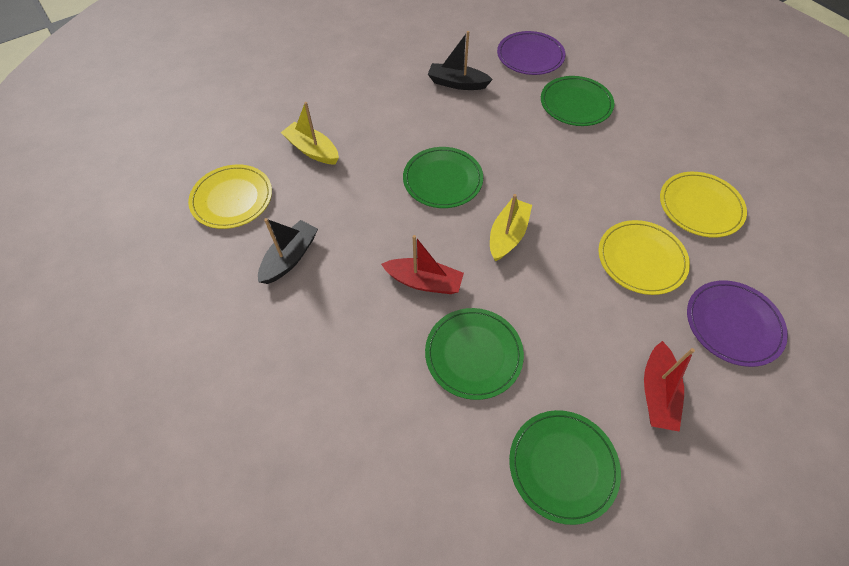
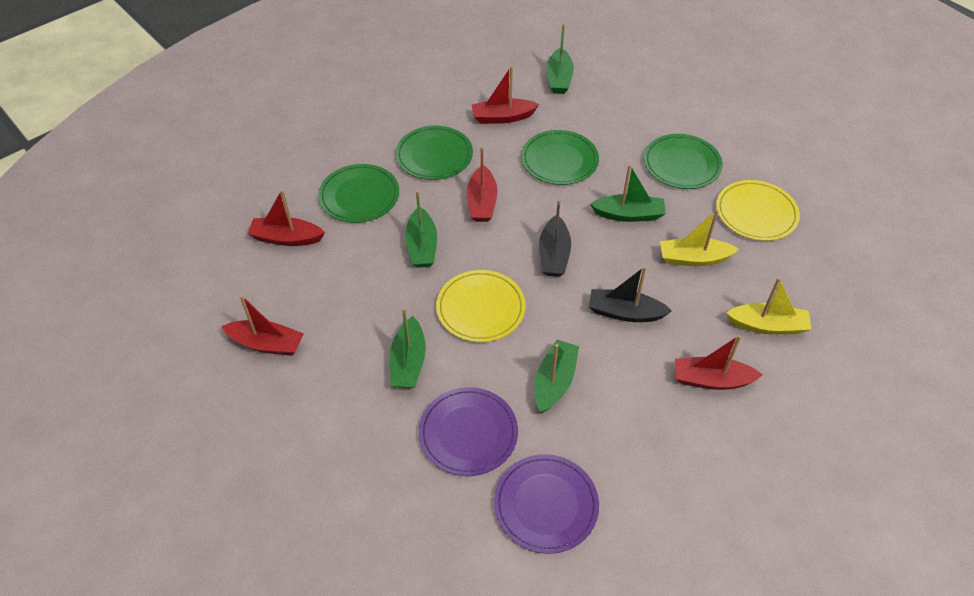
green boat: 0 -> 5
red boat: 2 -> 5
yellow plate: 3 -> 2

